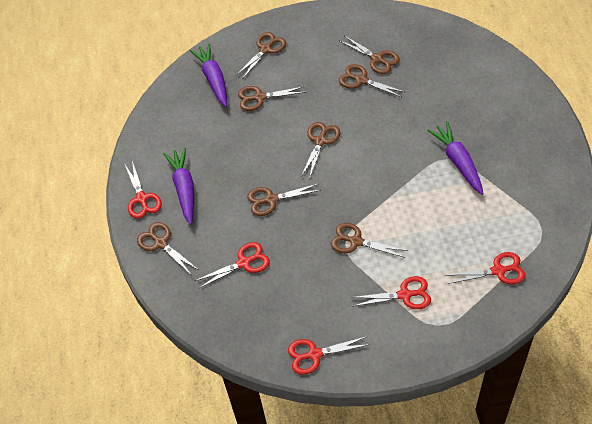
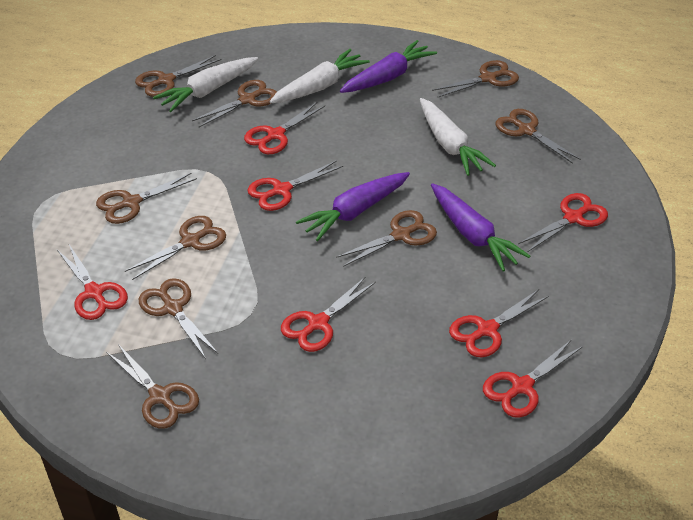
brown scissors: 8 -> 9
red scissors: 5 -> 7
white carrot: 0 -> 3

